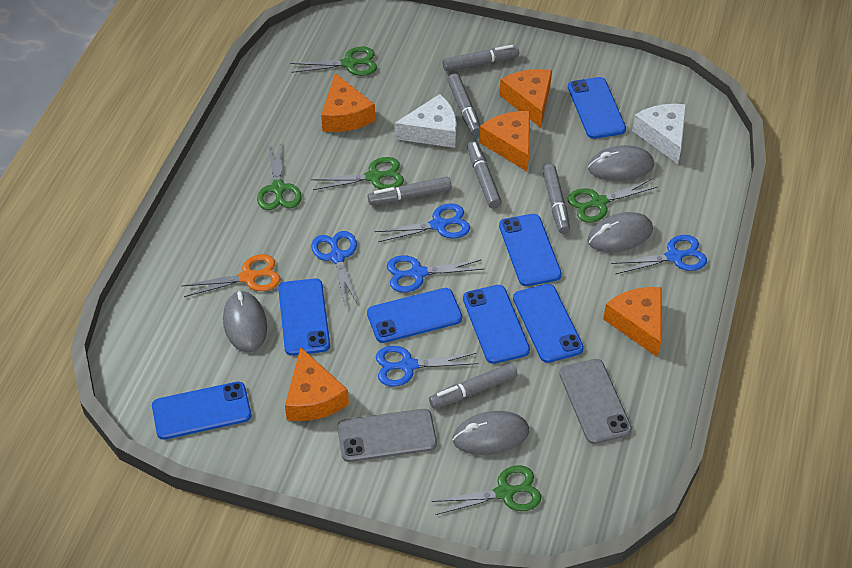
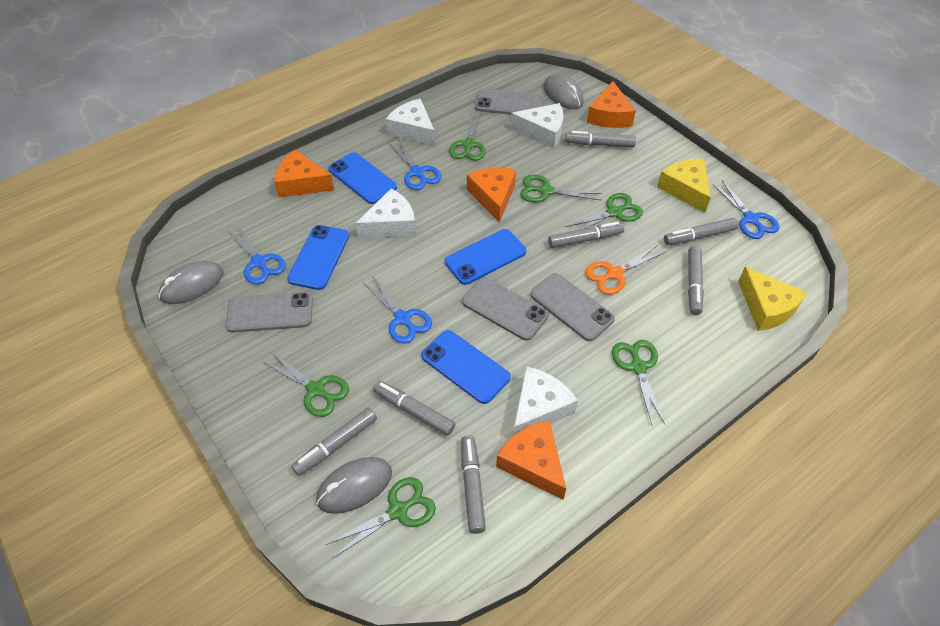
blue phone: 7 -> 4
blue scissors: 5 -> 4
green scissors: 5 -> 6
grey marker: 6 -> 7
grey mouse: 4 -> 3
grey phone: 2 -> 4
orange cheese: 5 -> 4
white cheese: 2 -> 4
yellow cheese: 0 -> 2

